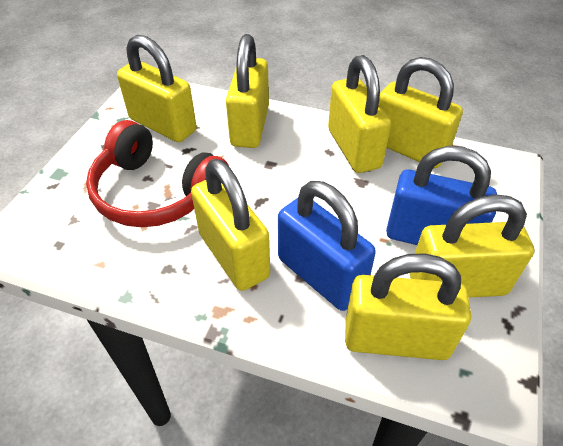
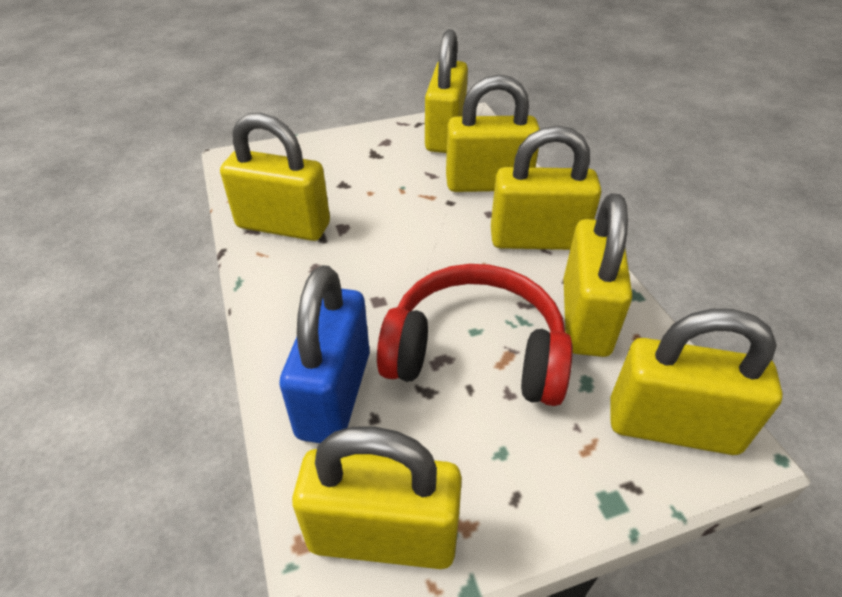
blue padlock: 2 -> 1

